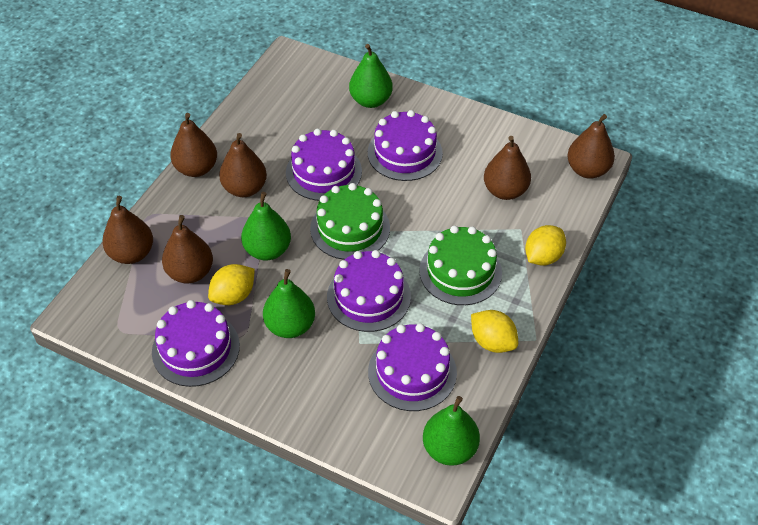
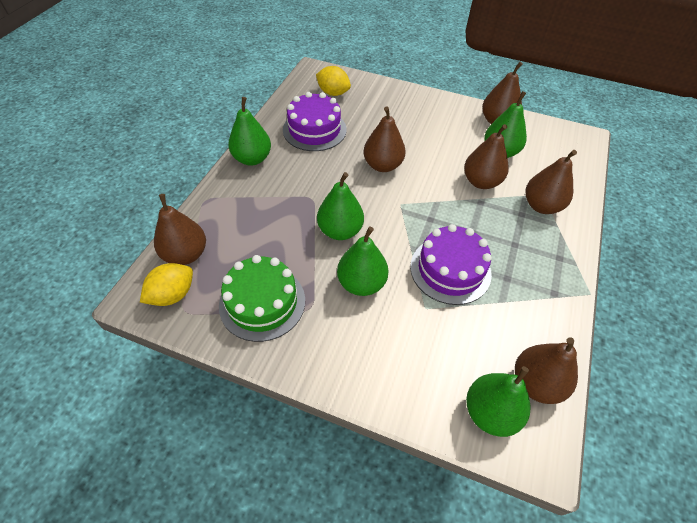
green cake: 2 -> 1
green pear: 4 -> 5
purple cake: 5 -> 2
yellow lemon: 3 -> 2

